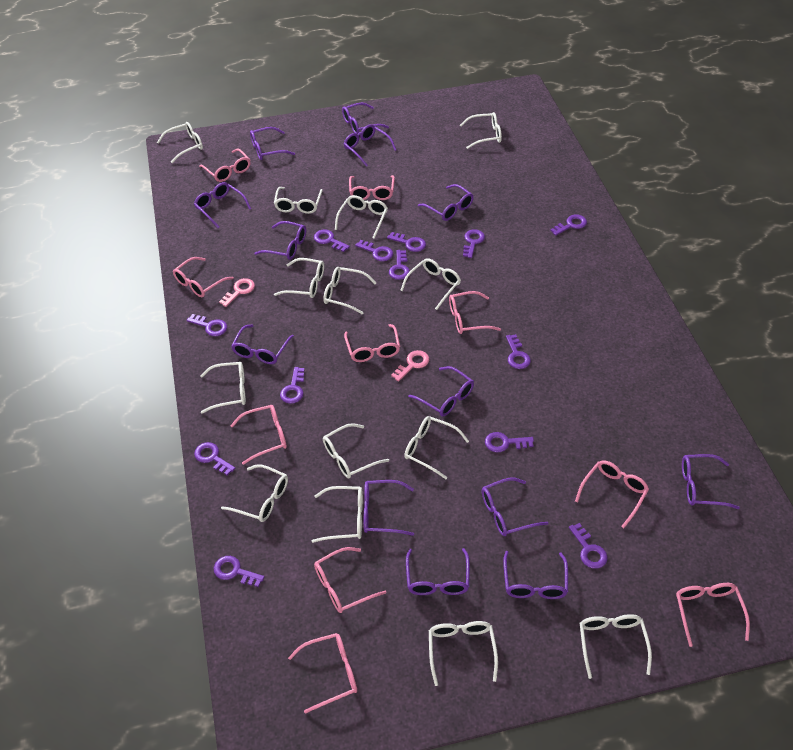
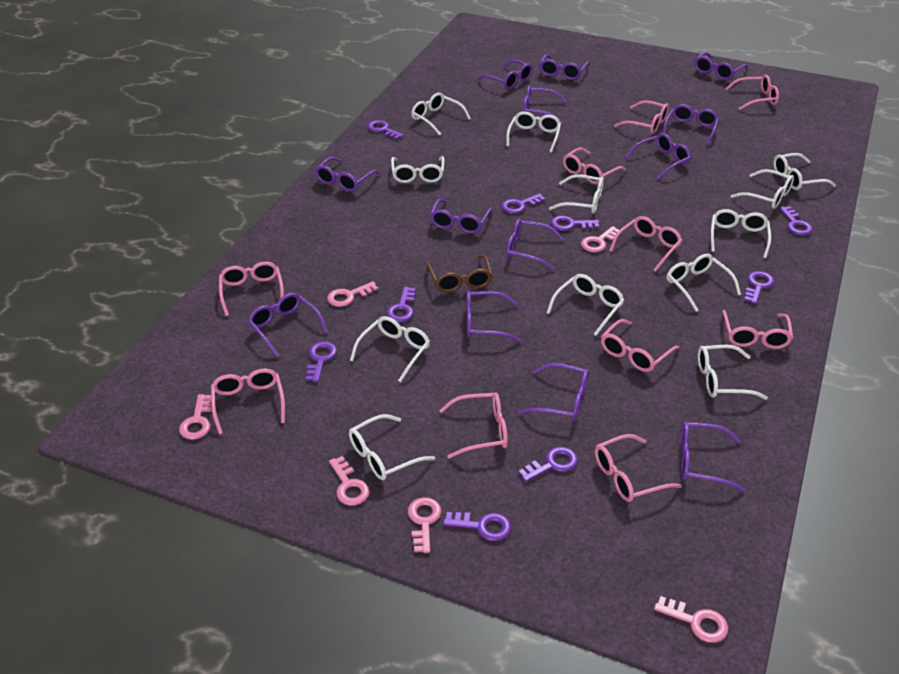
brown glasses: 0 -> 1
pink key: 2 -> 6
purple key: 13 -> 9
white glasses: 14 -> 12

